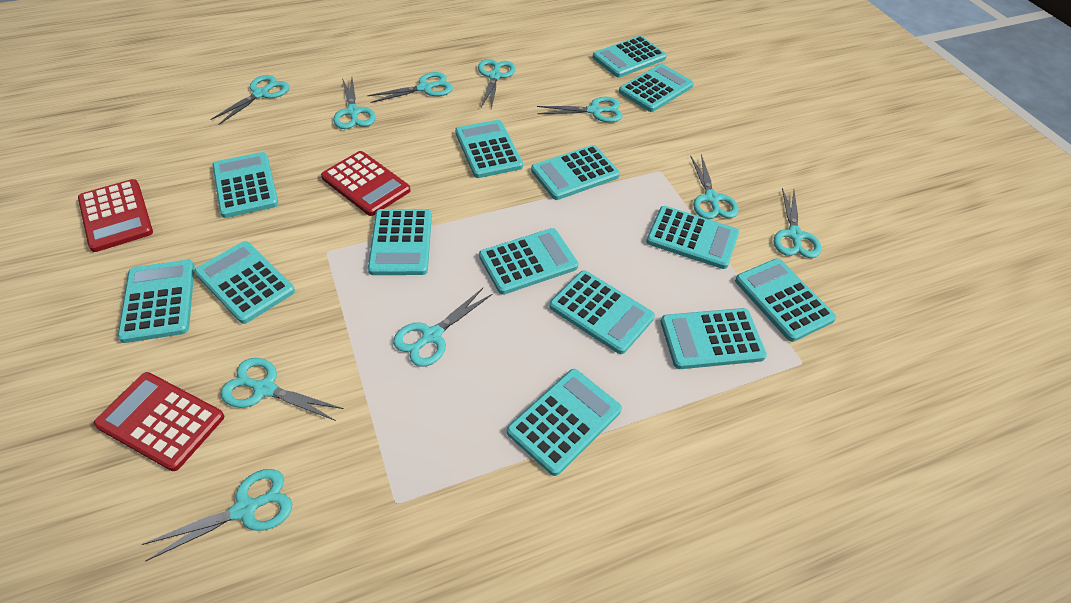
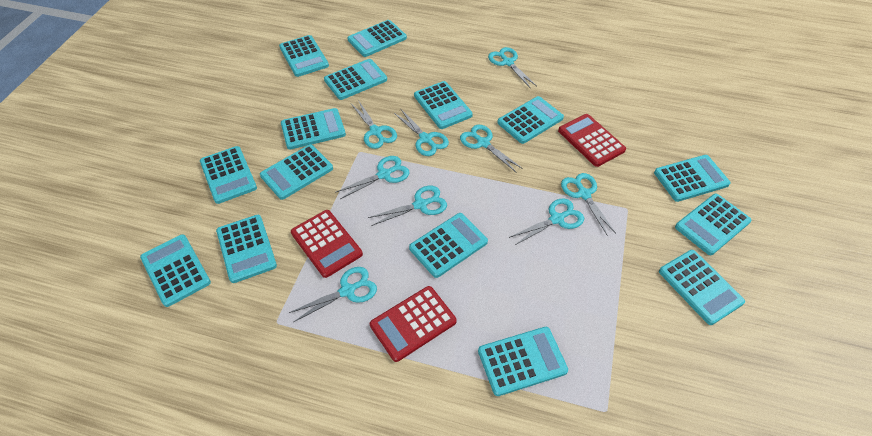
turquoise calculator: 14 -> 15
turquoise scissors: 10 -> 9

